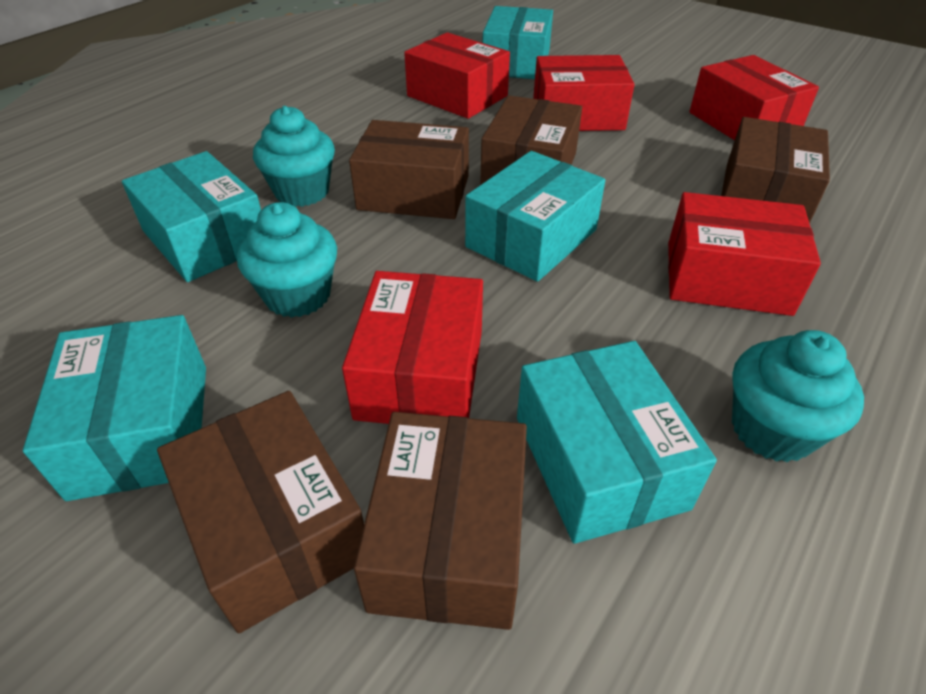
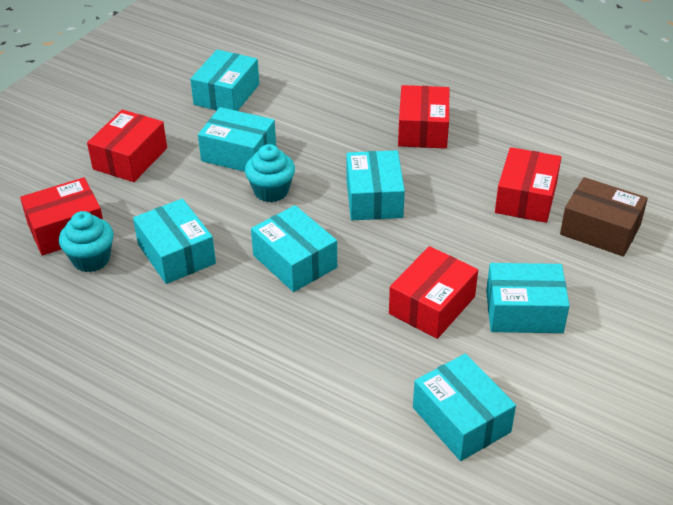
brown box: 5 -> 1
turquoise box: 5 -> 7
turquoise cupcake: 3 -> 2

